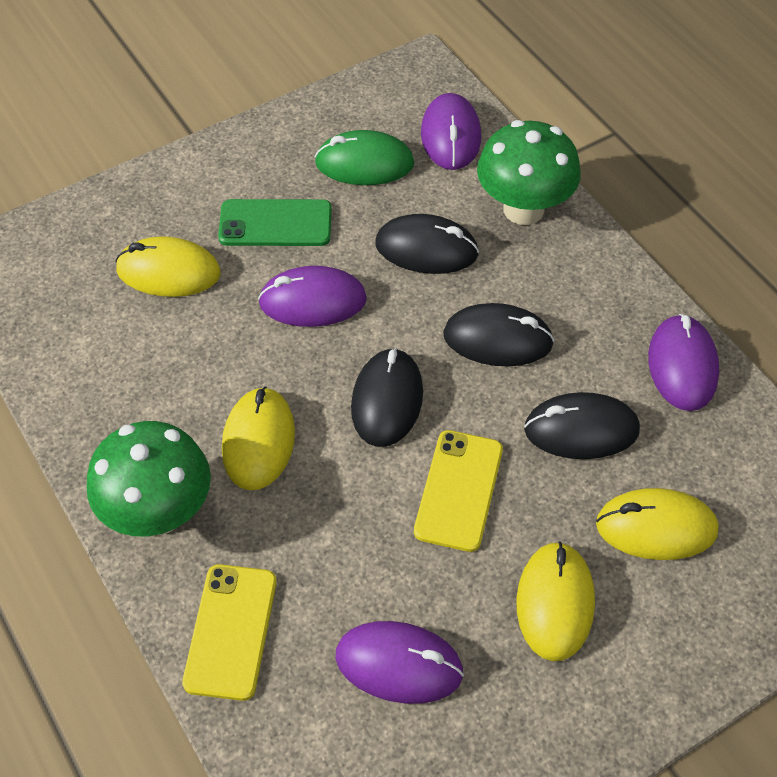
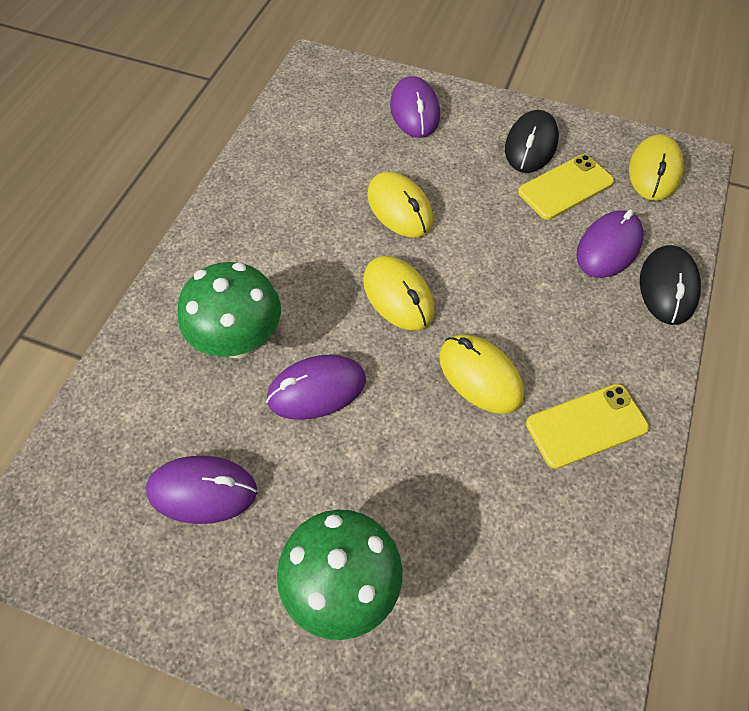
black mouse: 4 -> 2
green mouse: 1 -> 0
green phone: 1 -> 0

